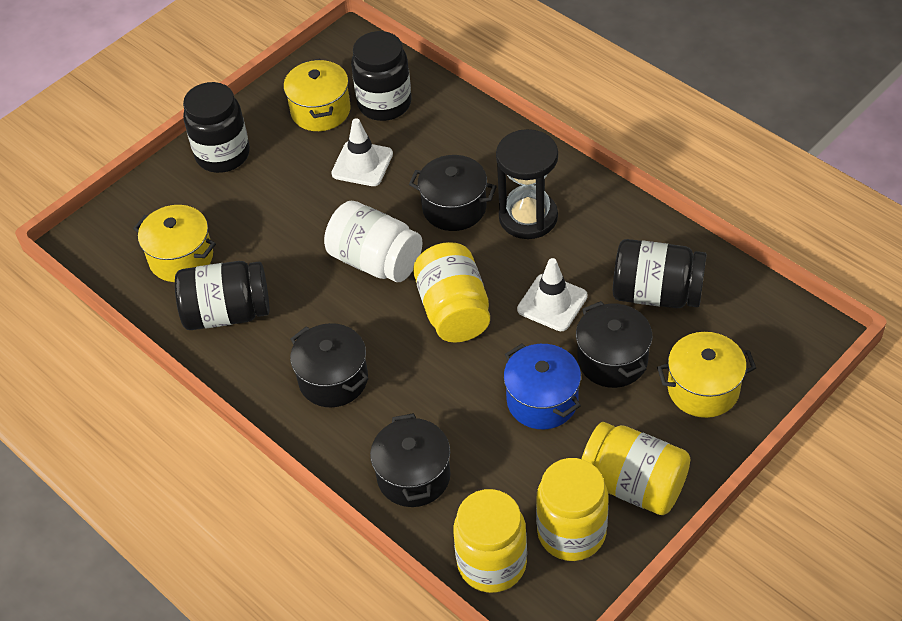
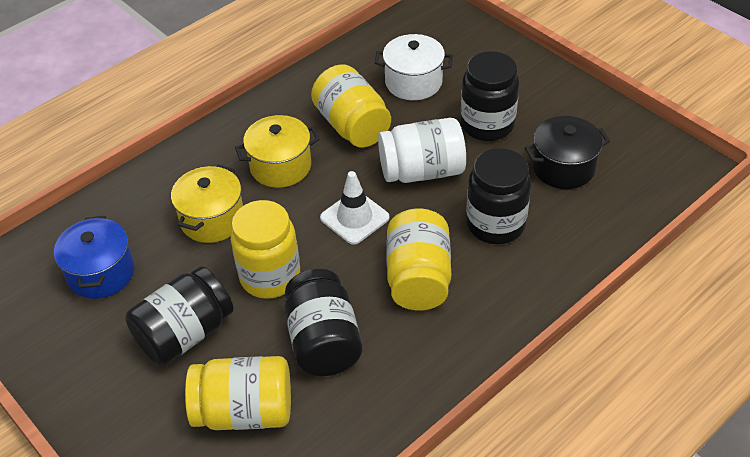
black hourglass: 1 -> 0
black pot: 4 -> 1
white pot: 0 -> 1
white traffic cone: 2 -> 1
yellow pot: 3 -> 2

